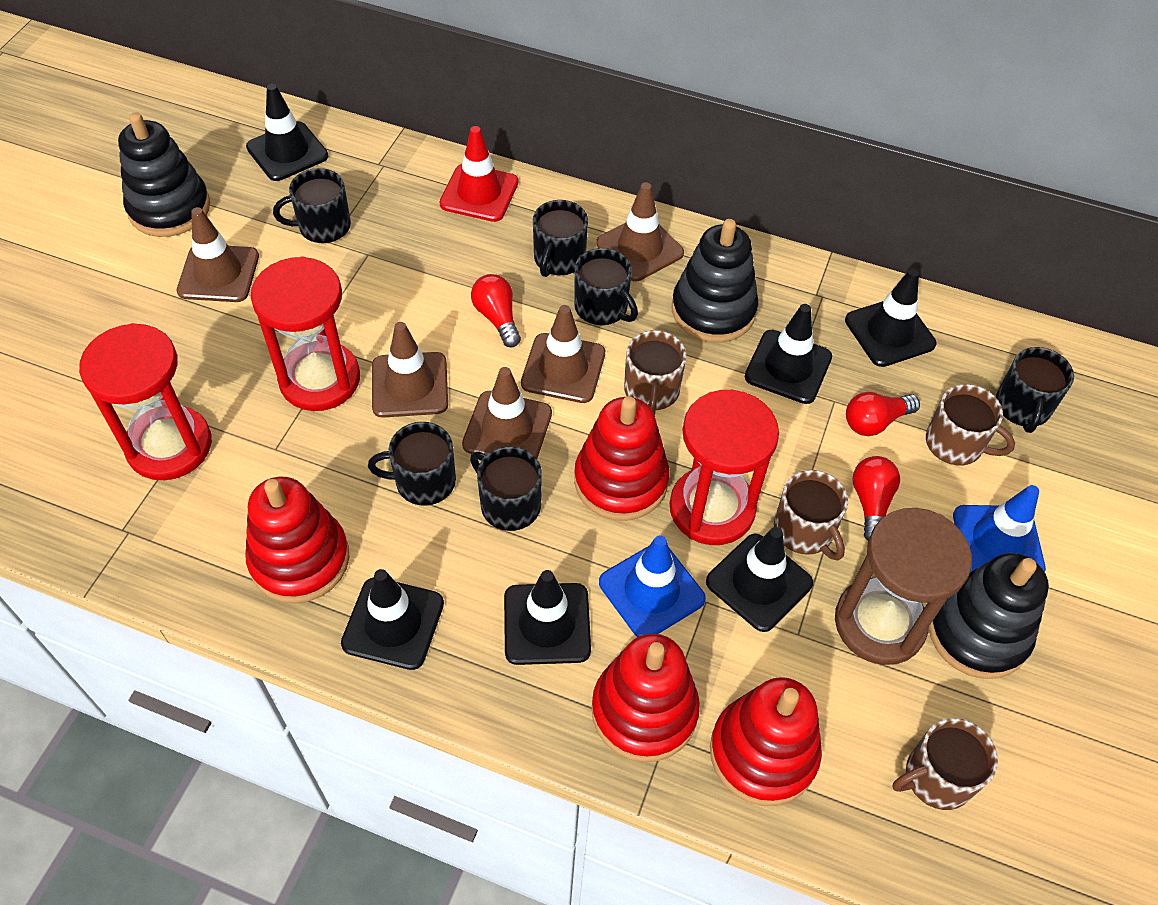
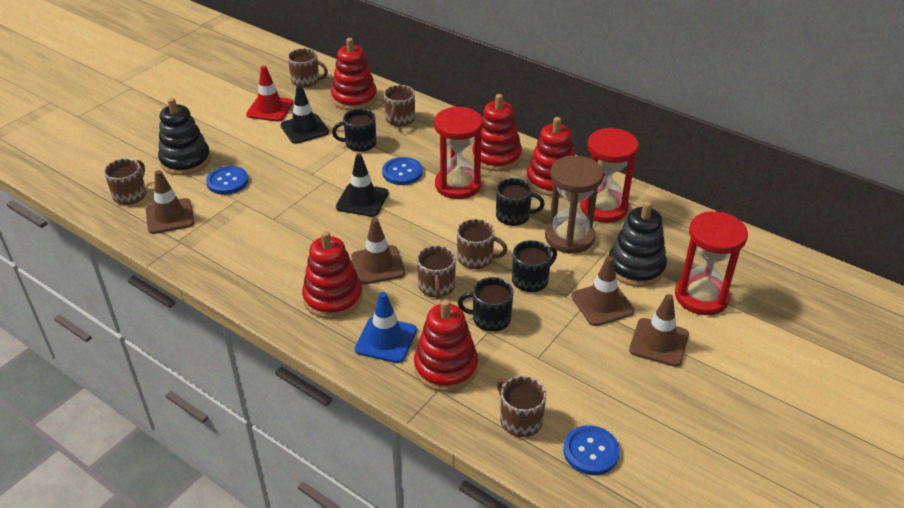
black mug: 6 -> 4
black stacking toy: 3 -> 2
black traffic cone: 6 -> 2
blue button: 0 -> 3
blue traffic cone: 2 -> 1
brown mug: 4 -> 6
brown traffic cone: 5 -> 4
red light bulb: 3 -> 0
red stacking toy: 4 -> 5

